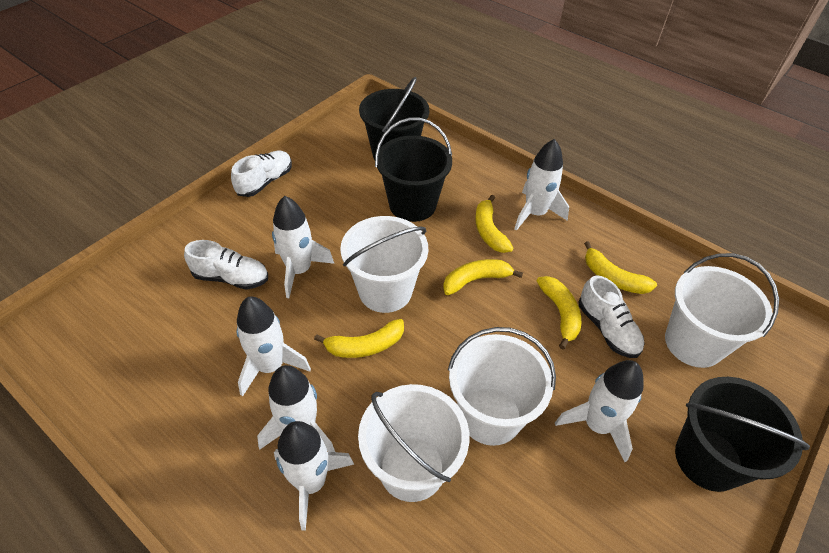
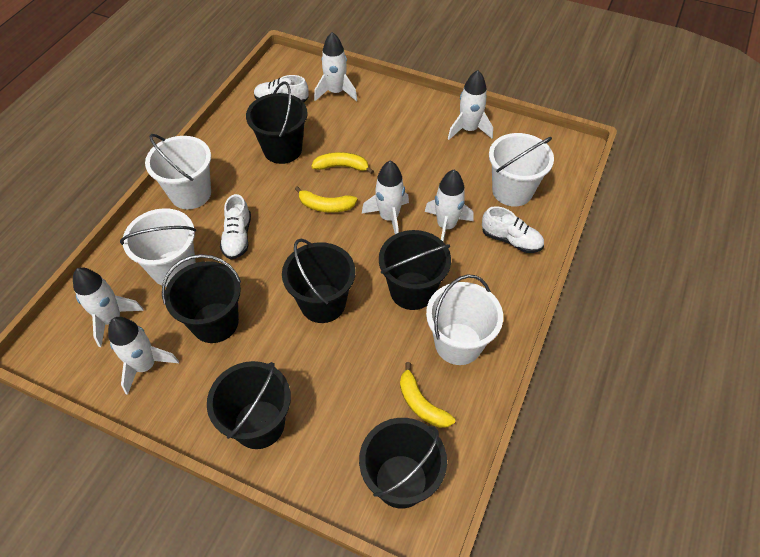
black bucket: 3 -> 6
yellow banana: 5 -> 3

